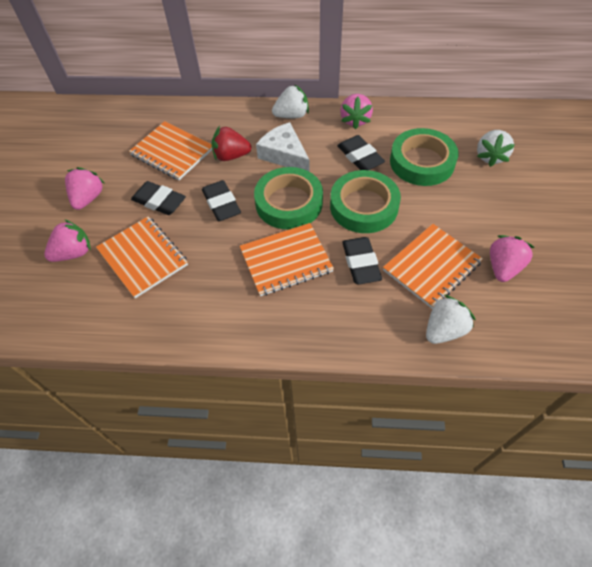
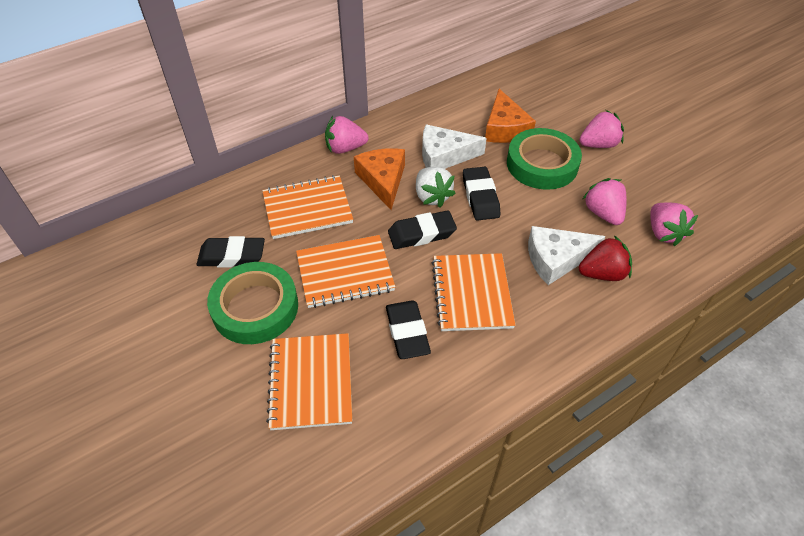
green tape: 3 -> 2
orange cheese: 0 -> 2
white cheese: 1 -> 2
white strawberry: 3 -> 1

